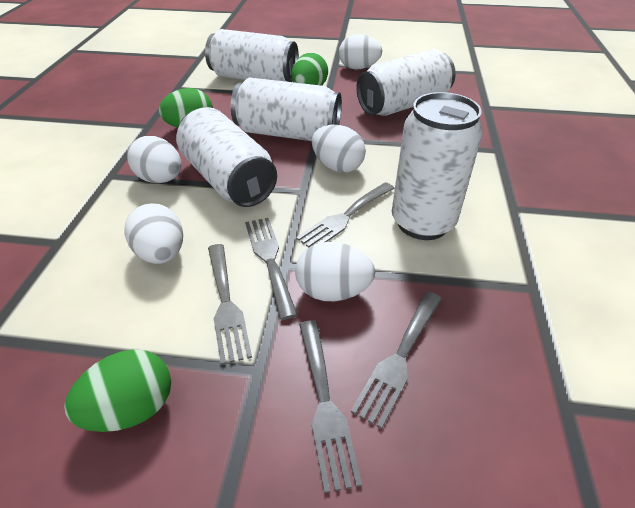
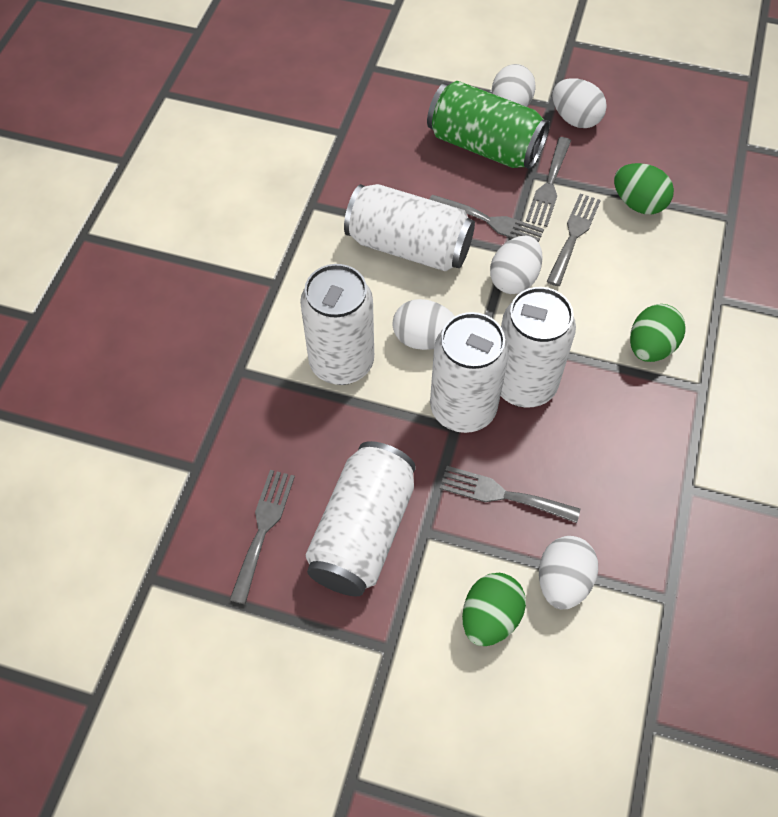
green can: 0 -> 1

